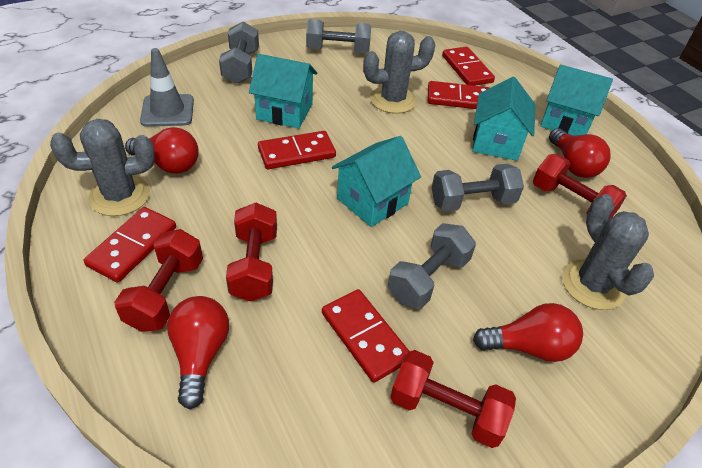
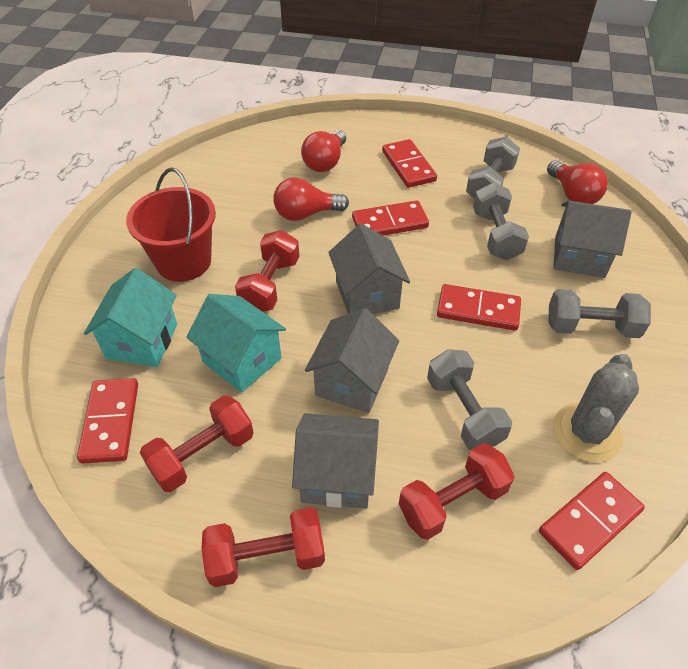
grey cactus: 3 -> 1
grey house: 0 -> 4
grey traffic cone: 1 -> 0
red bucket: 0 -> 1
red light bulb: 4 -> 3
turquoise house: 4 -> 2

